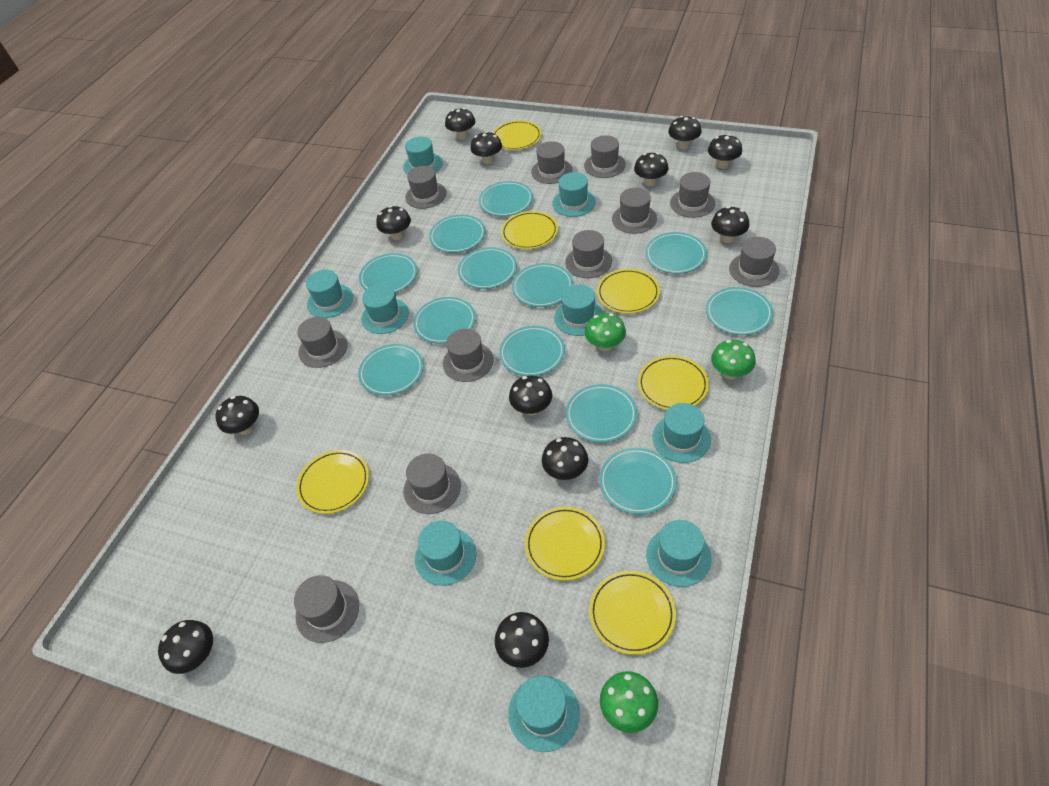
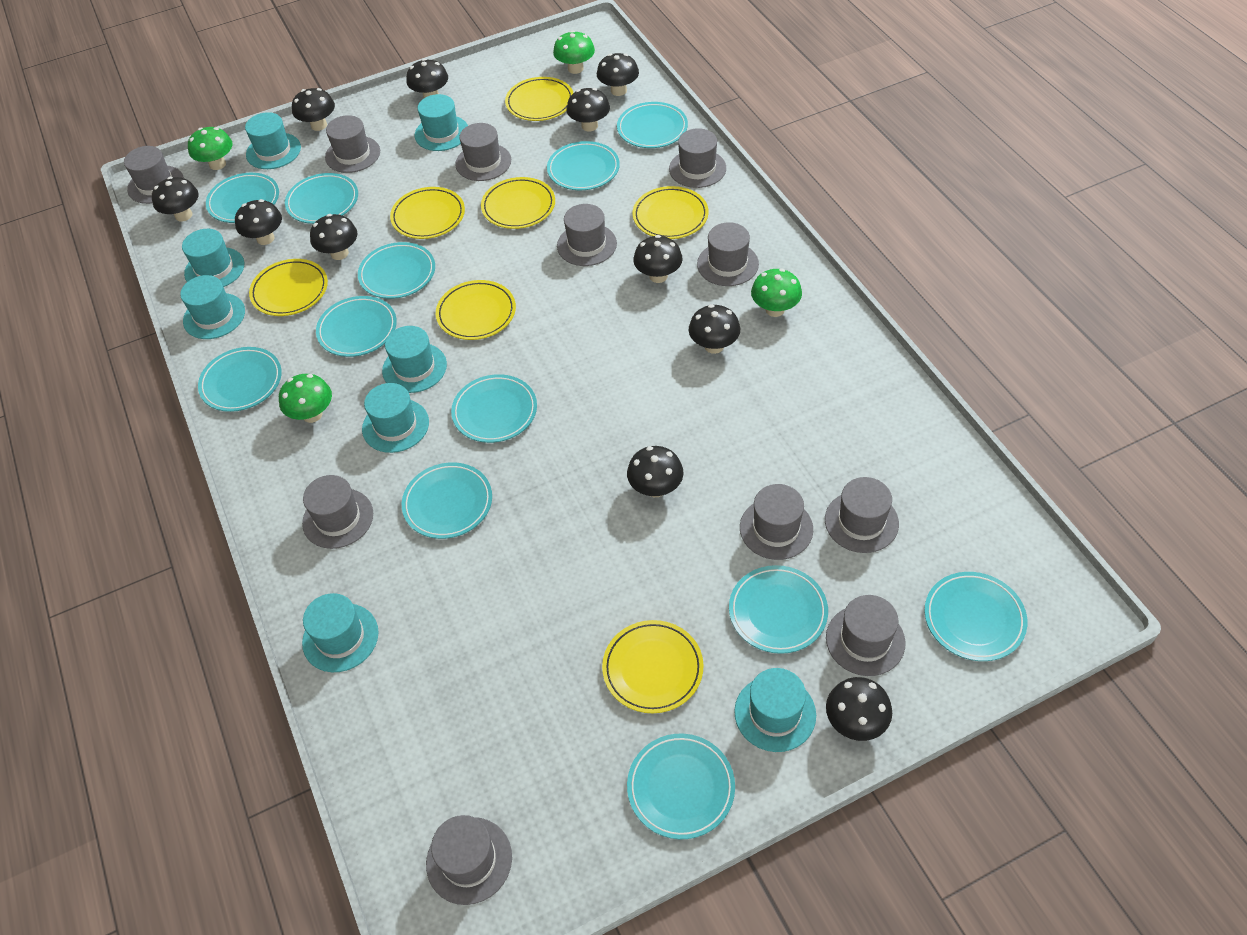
black mushroom: 12 -> 11
green mushroom: 3 -> 4
turquoise hat: 9 -> 8

